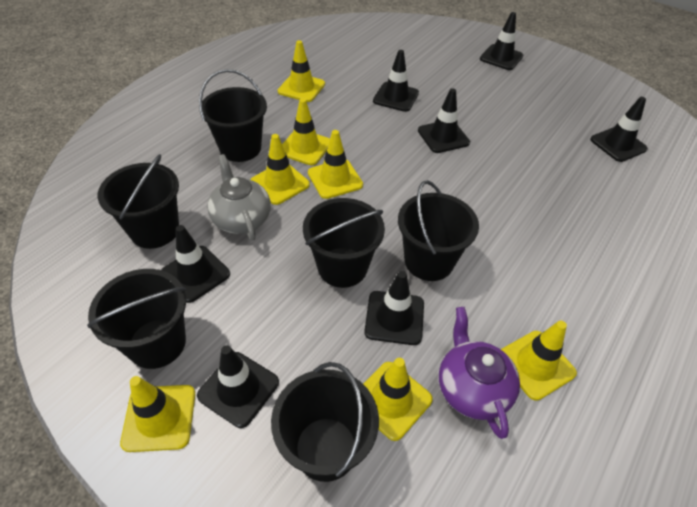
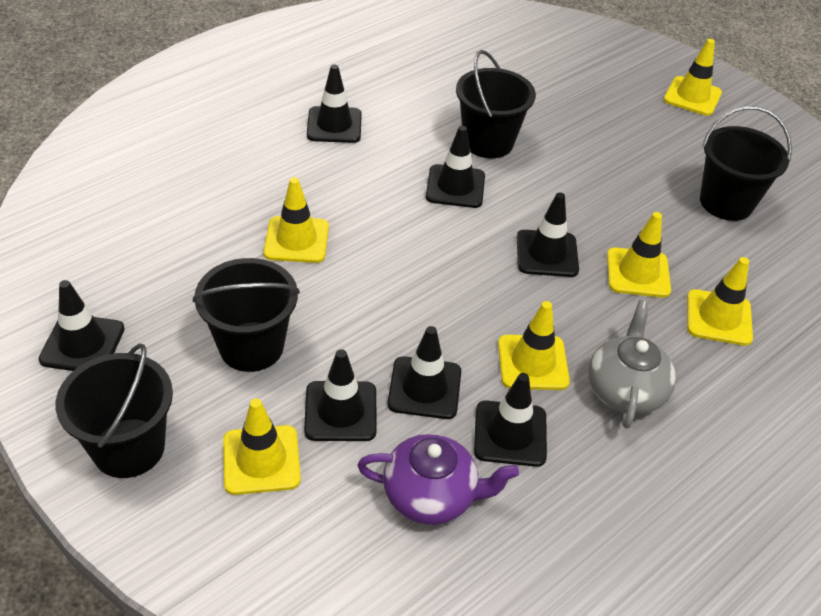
black bucket: 6 -> 4
yellow traffic cone: 7 -> 6

